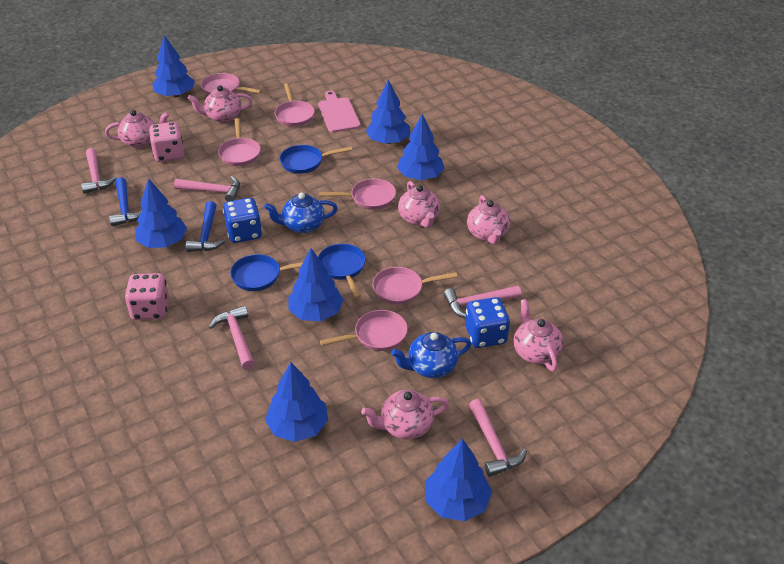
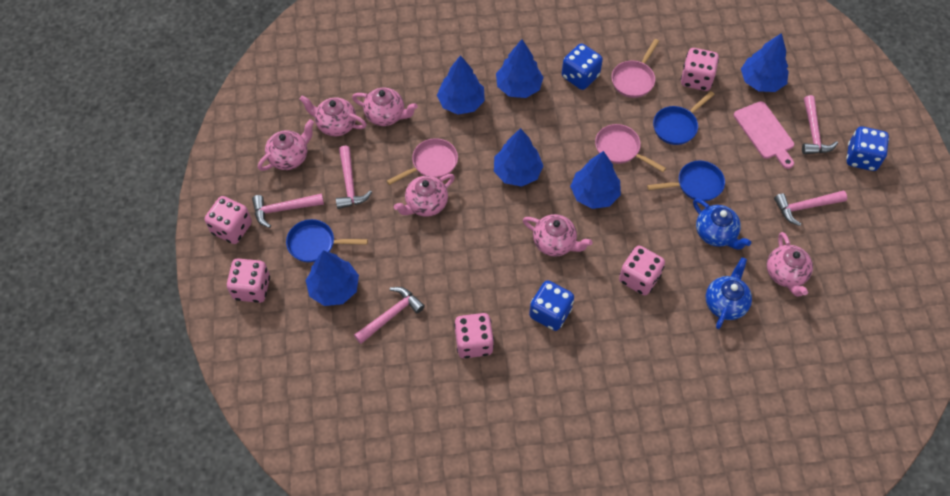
blue dice: 2 -> 3
blue hammer: 2 -> 0
blue tree: 7 -> 6
pink dice: 2 -> 5
pink pan: 6 -> 3

